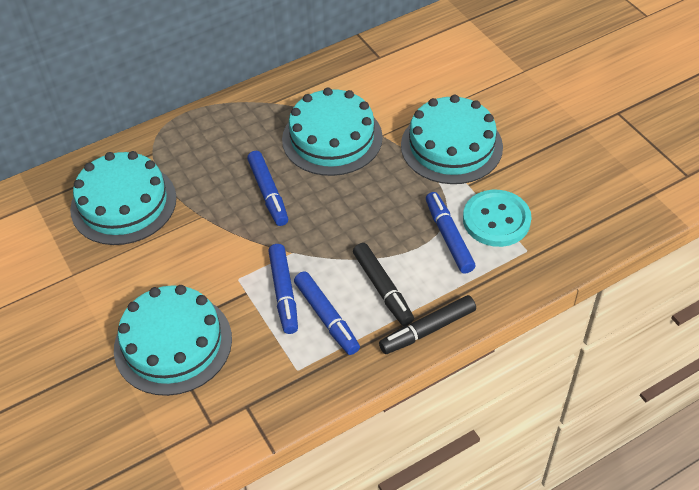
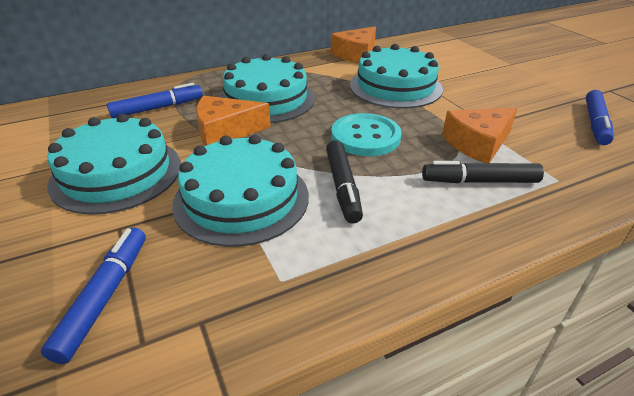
blue marker: 4 -> 3
orange cheese: 0 -> 3

